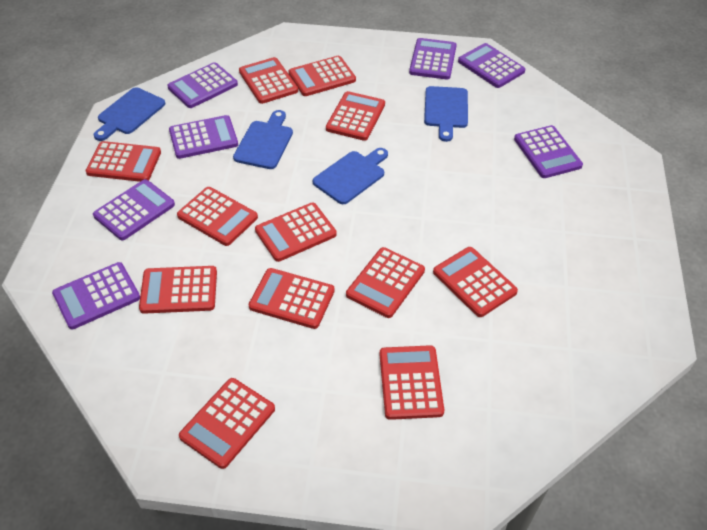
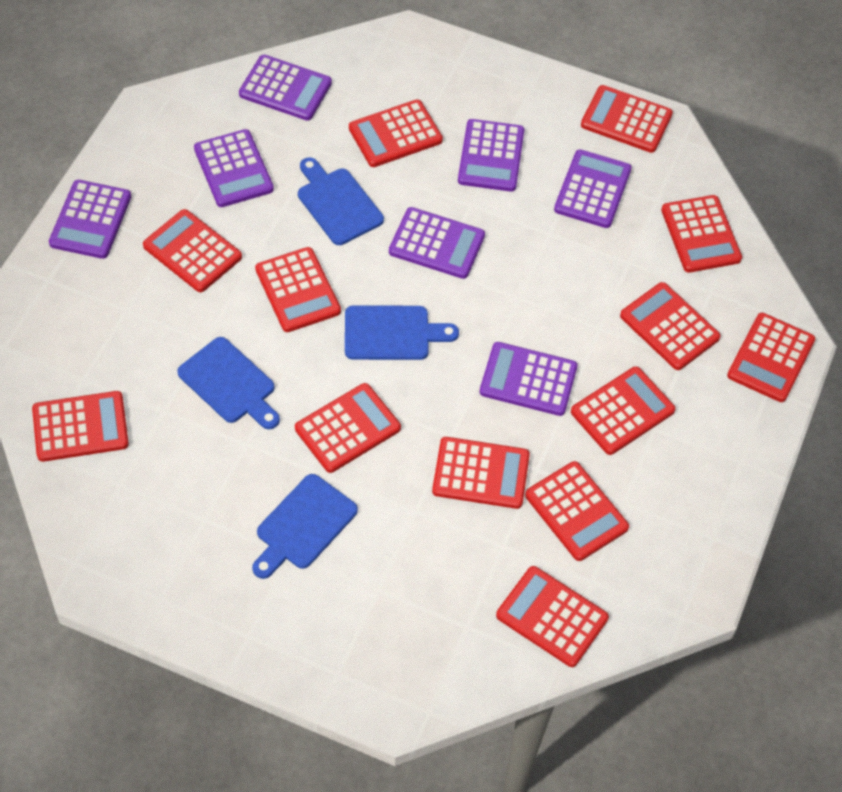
red calculator: 12 -> 13

